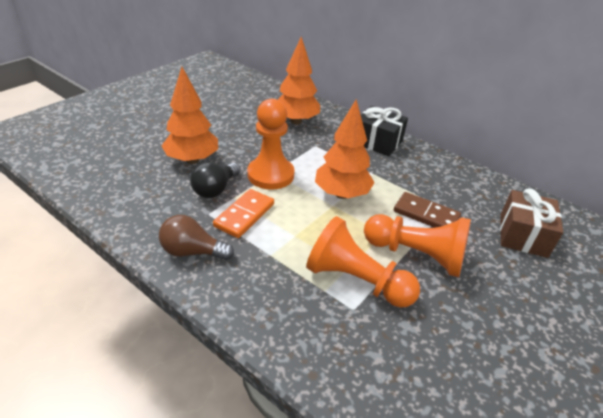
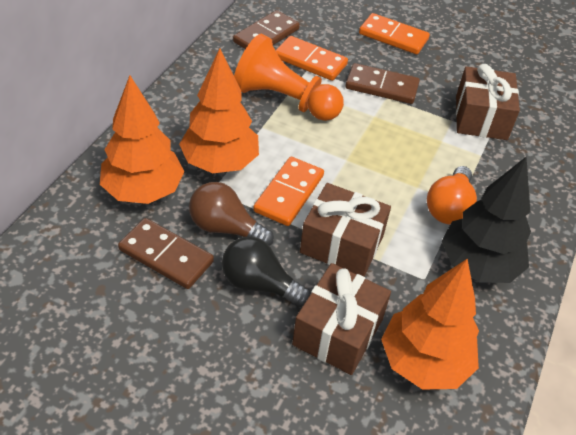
black gift: 1 -> 0
black tree: 0 -> 1
brown domino: 1 -> 3
brown gift: 1 -> 3
orange domino: 1 -> 3
orange light bulb: 0 -> 1
orange pawn: 3 -> 1

